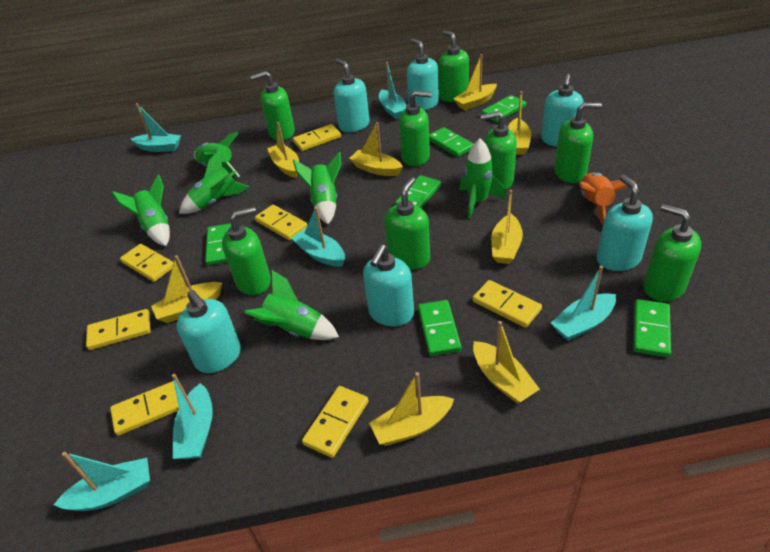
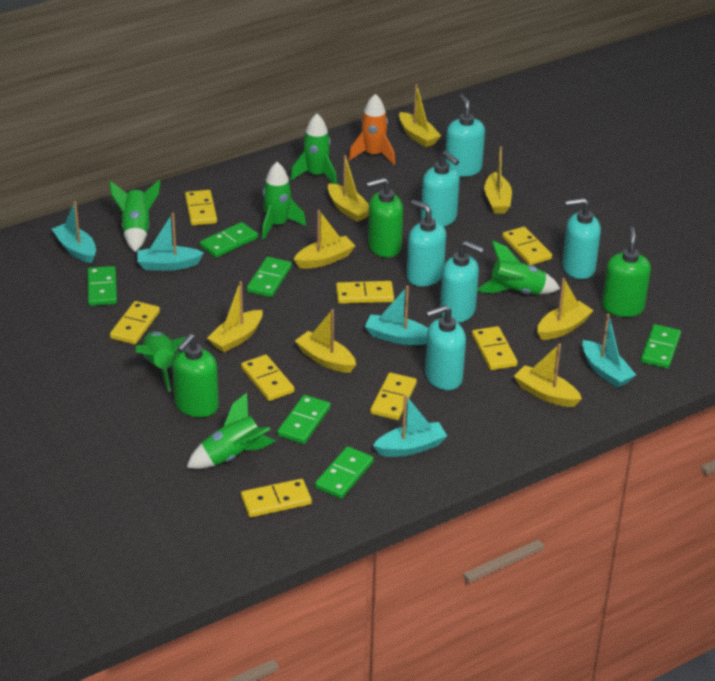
green soap dispenser: 8 -> 3
turquoise boat: 6 -> 5
yellow domino: 7 -> 8

